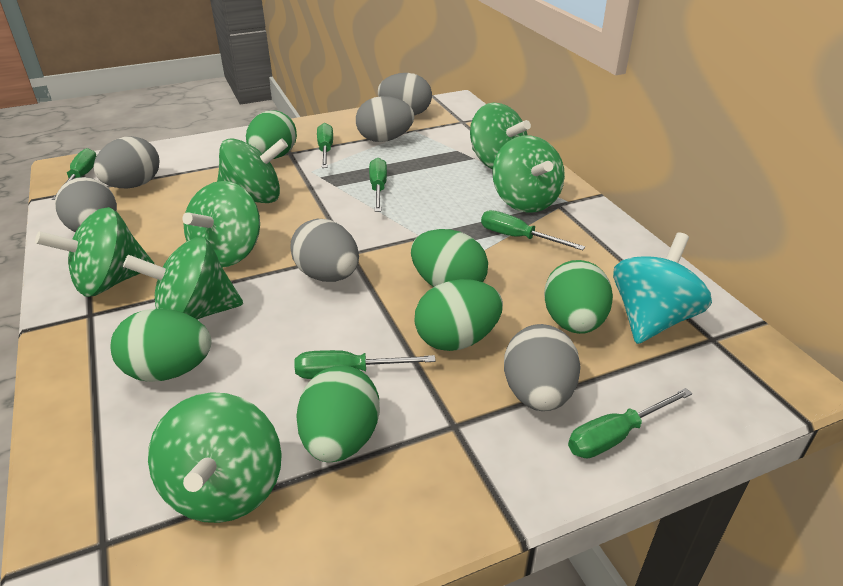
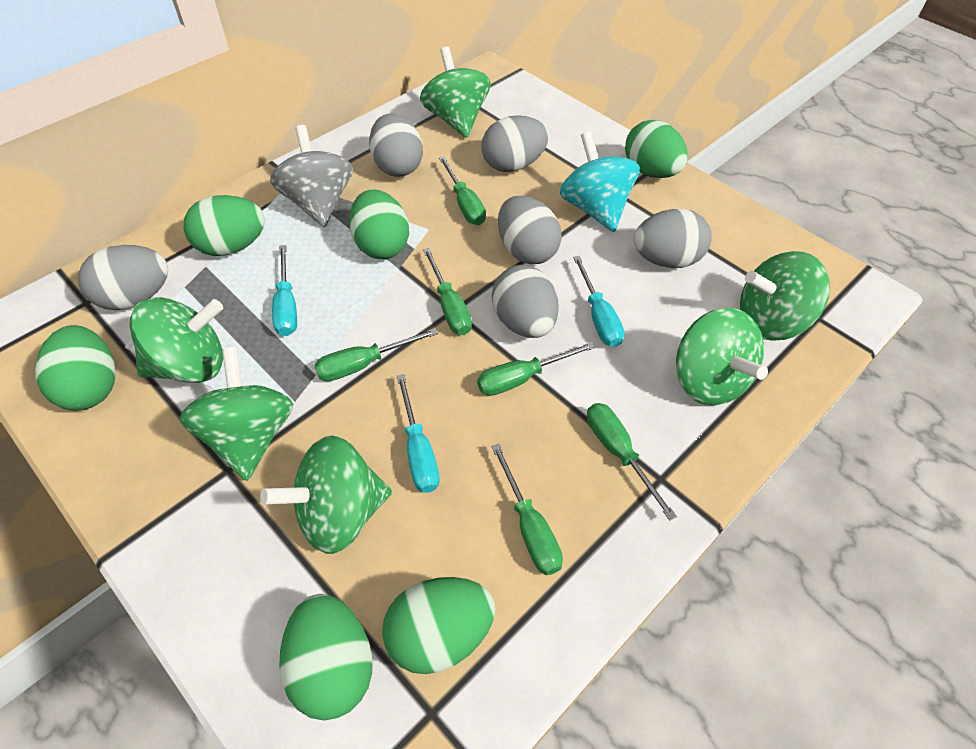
green spinning top: 7 -> 6
grey spinning top: 0 -> 1
turquoise screwdriver: 0 -> 3

